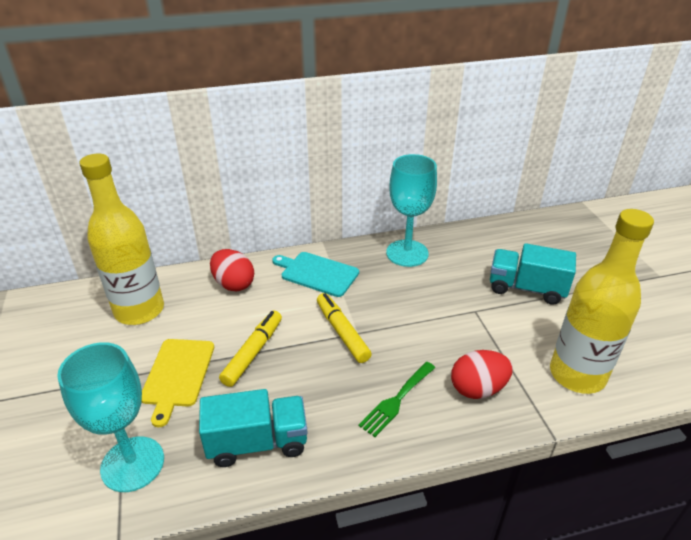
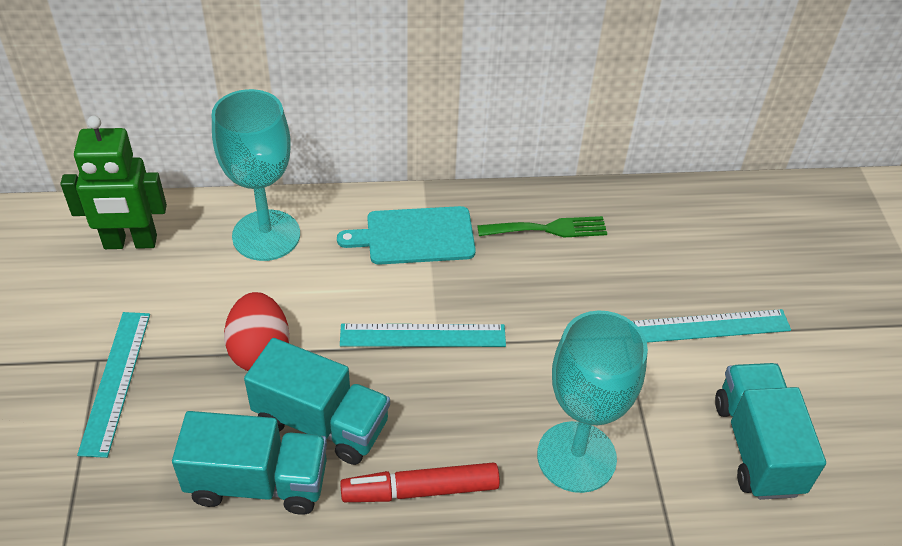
green robot: 0 -> 1
red egg: 2 -> 1
red marker: 0 -> 1
turquoise ruler: 0 -> 3
turquoise truck: 2 -> 3
yellow bottle: 2 -> 0
yellow cutting board: 1 -> 0
yellow marker: 2 -> 0

